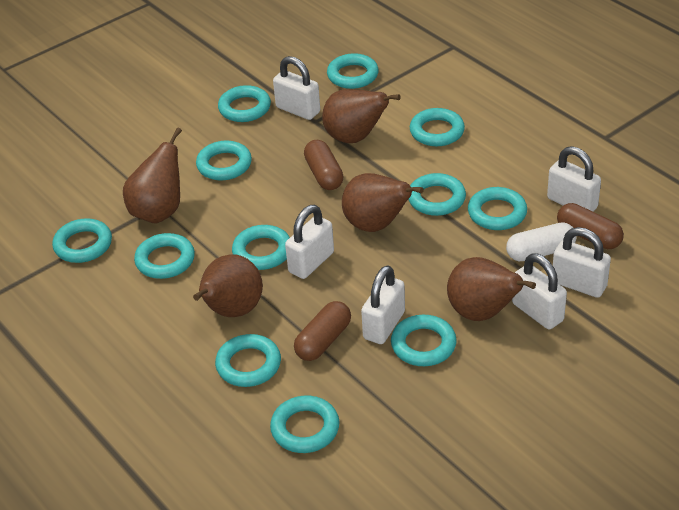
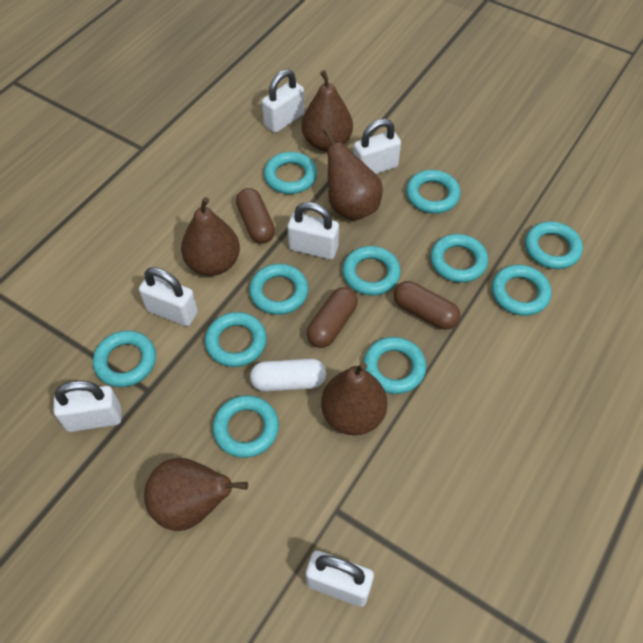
turquoise ring: 12 -> 11

